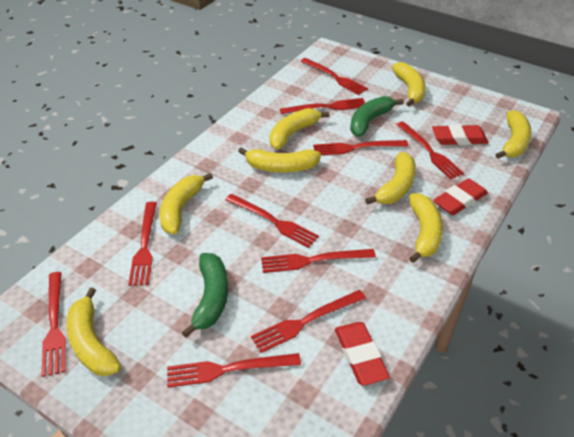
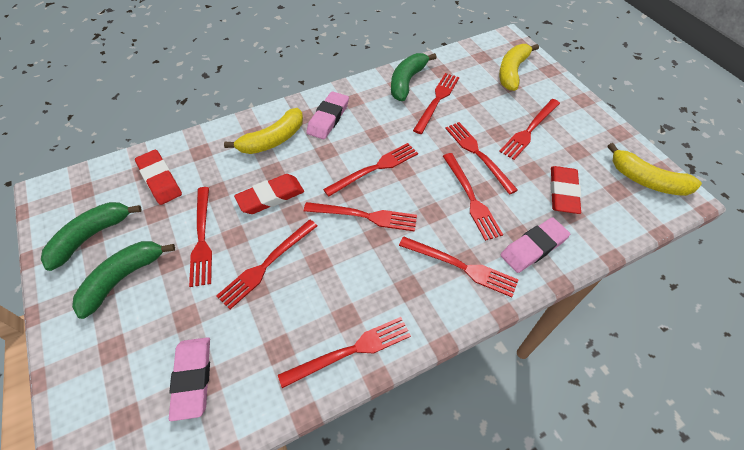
green banana: 2 -> 3
pink eraser: 0 -> 3
yellow banana: 8 -> 3

